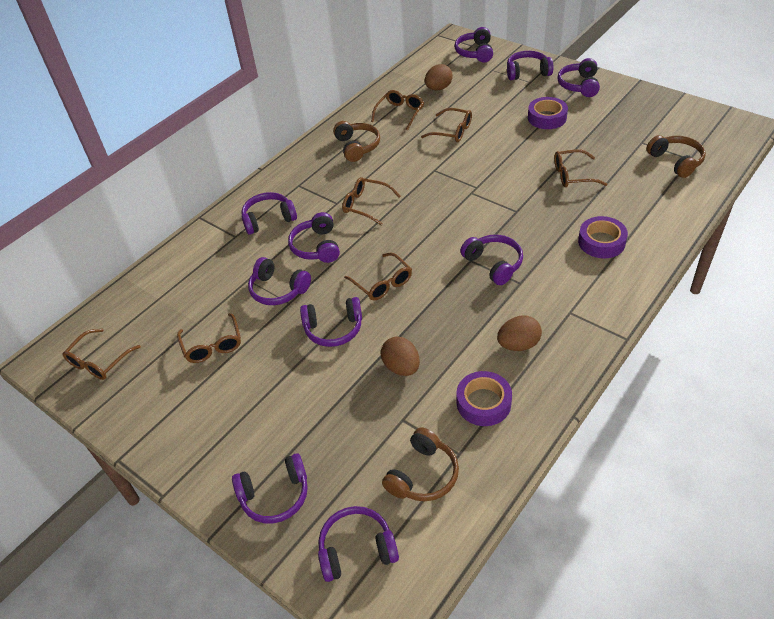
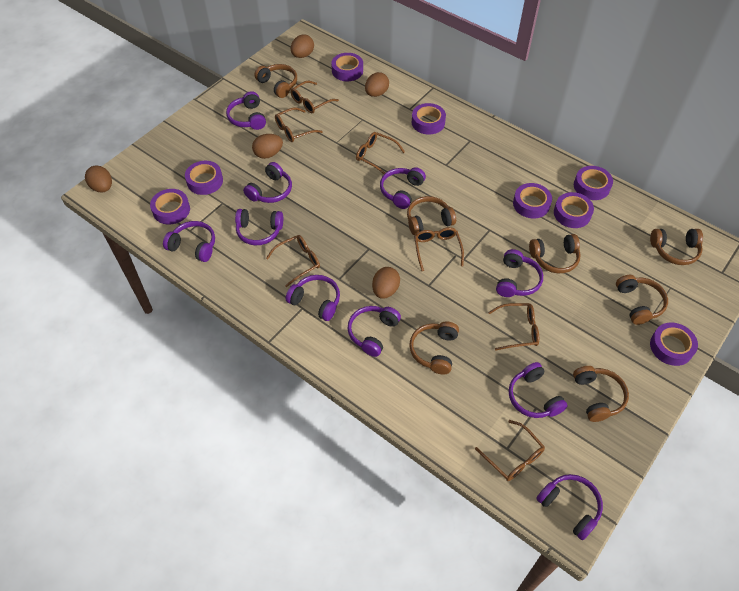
brown egg: 3 -> 5
brown headphones: 3 -> 7
purple tape: 3 -> 8

